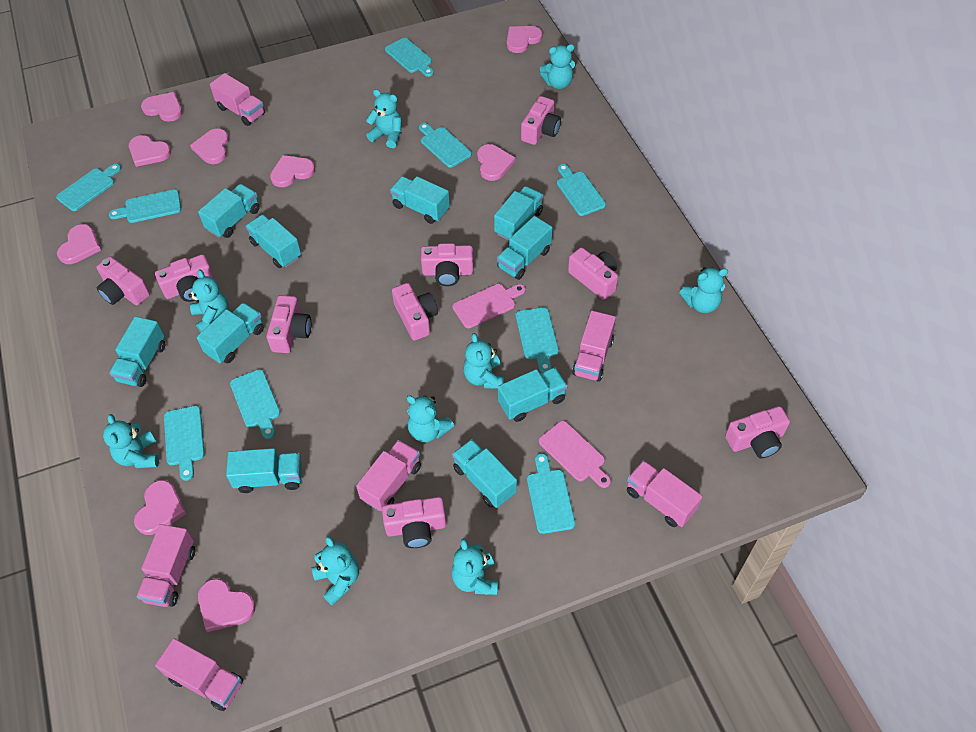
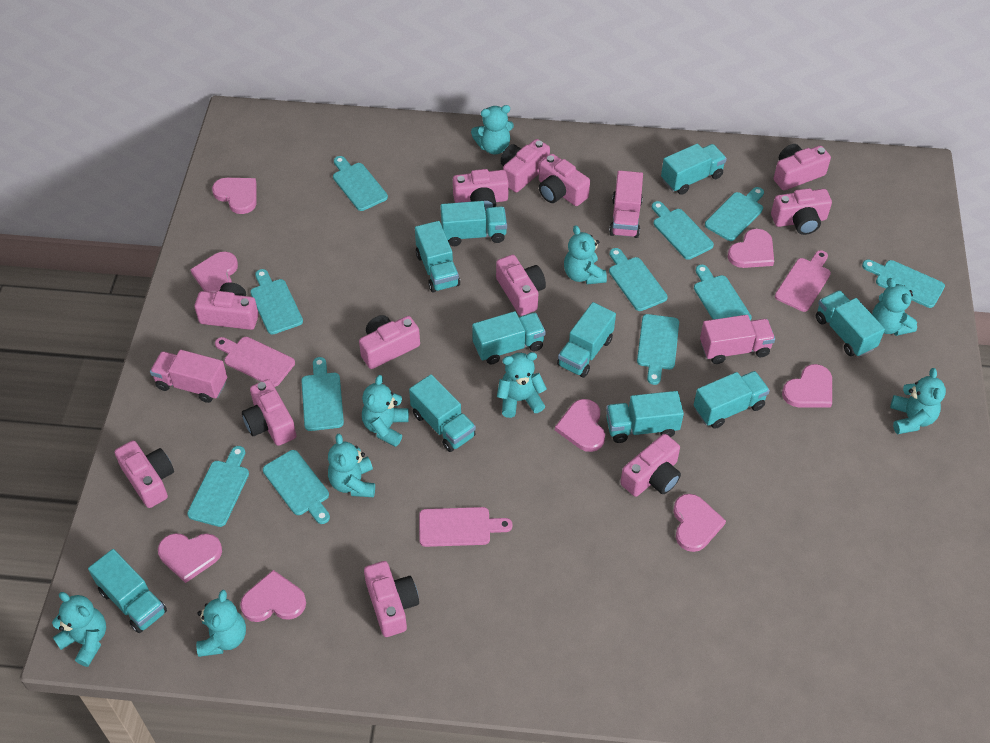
pink camera: 9 -> 12
pink cutting board: 2 -> 3
pink heart: 9 -> 8
pink truck: 6 -> 3
turquoise cutting board: 9 -> 11

